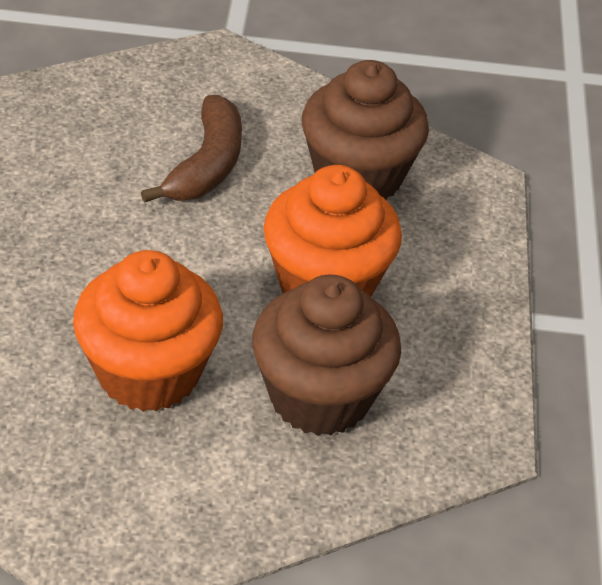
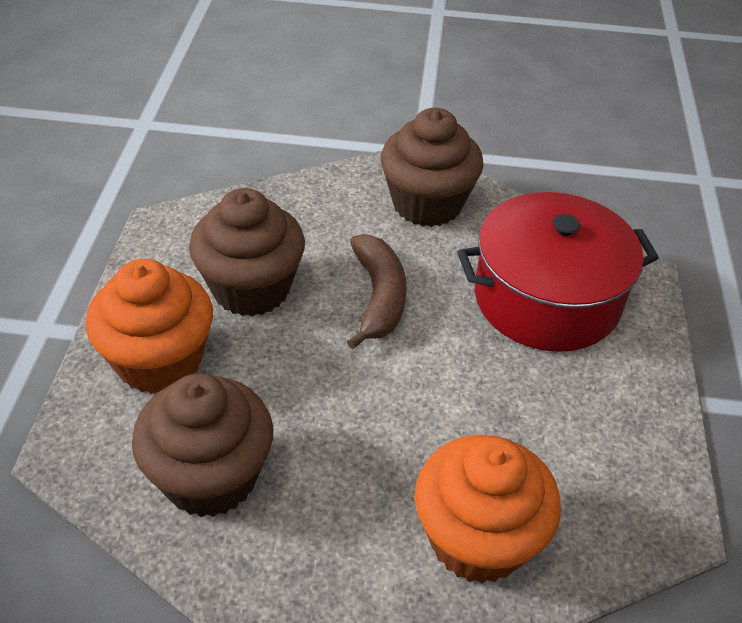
brown cupcake: 2 -> 3
red pot: 0 -> 1

